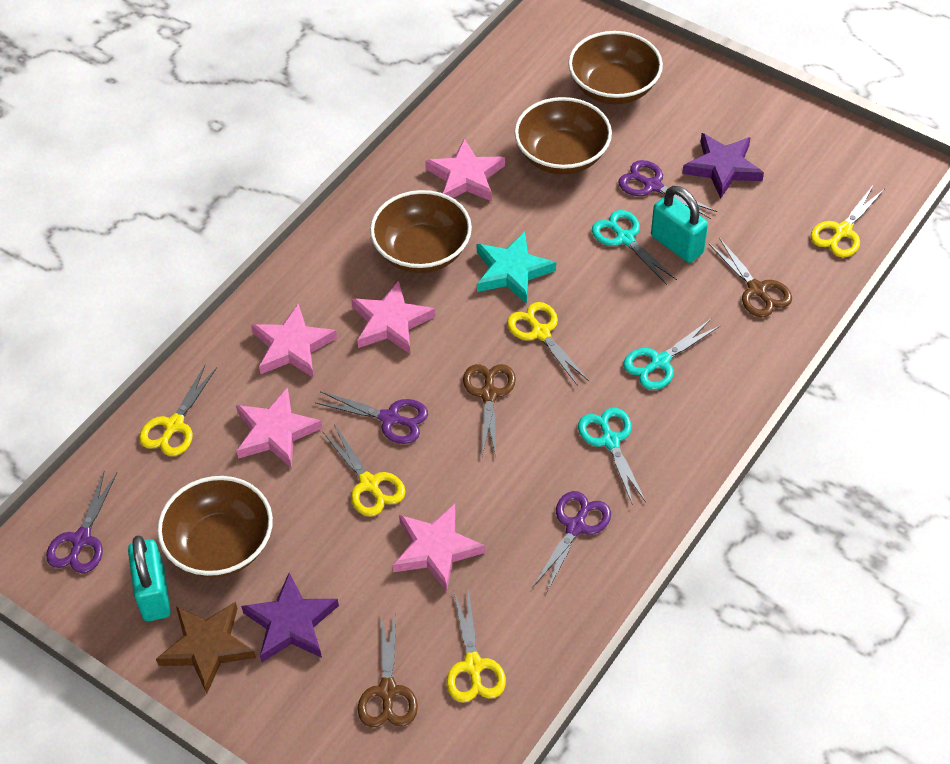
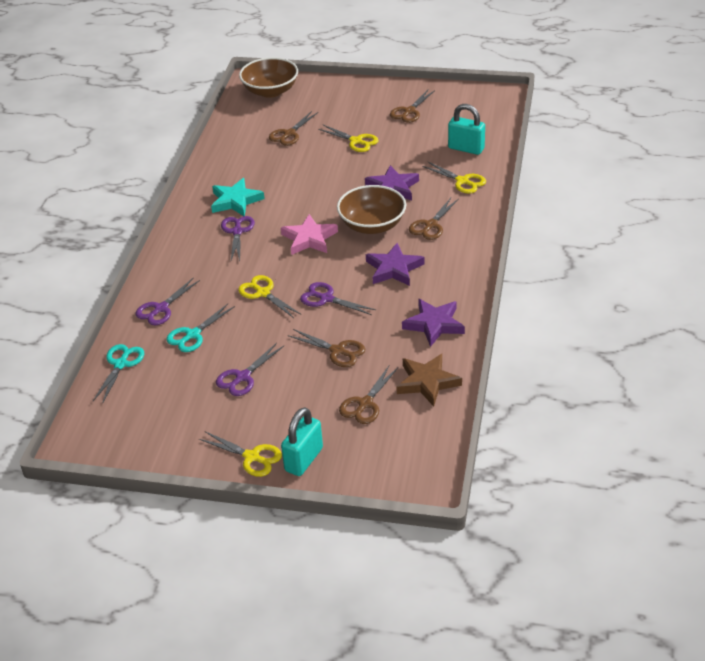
brown bowl: 4 -> 2
brown scissors: 3 -> 5
pink star: 5 -> 1
purple star: 2 -> 3
turquoise scissors: 3 -> 2
yellow scissors: 5 -> 4

